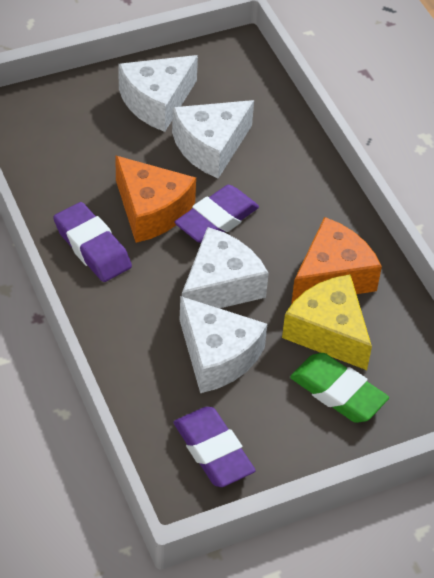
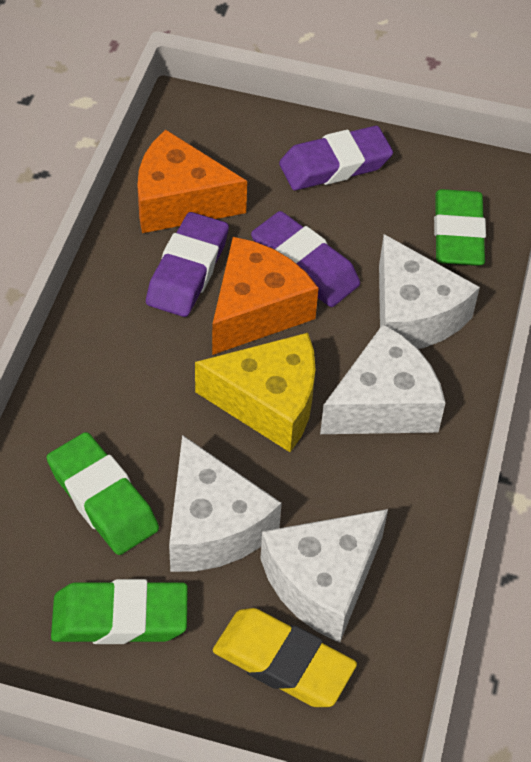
green eraser: 1 -> 3
yellow eraser: 0 -> 1

